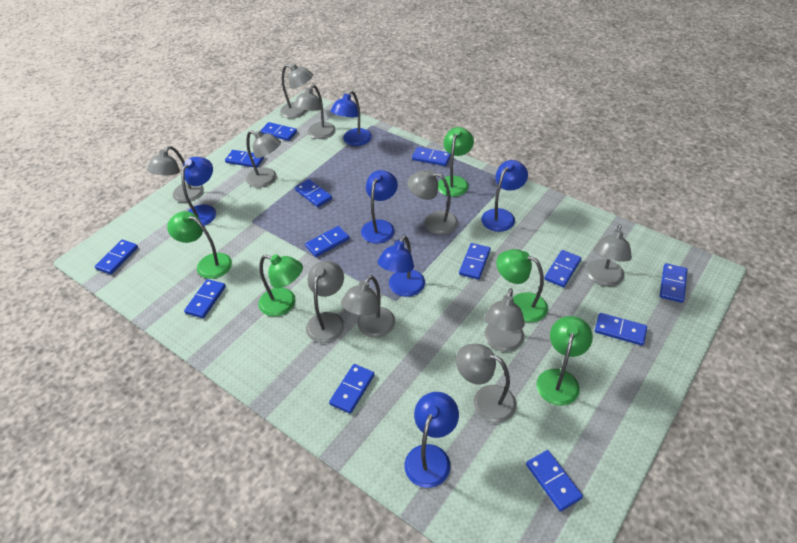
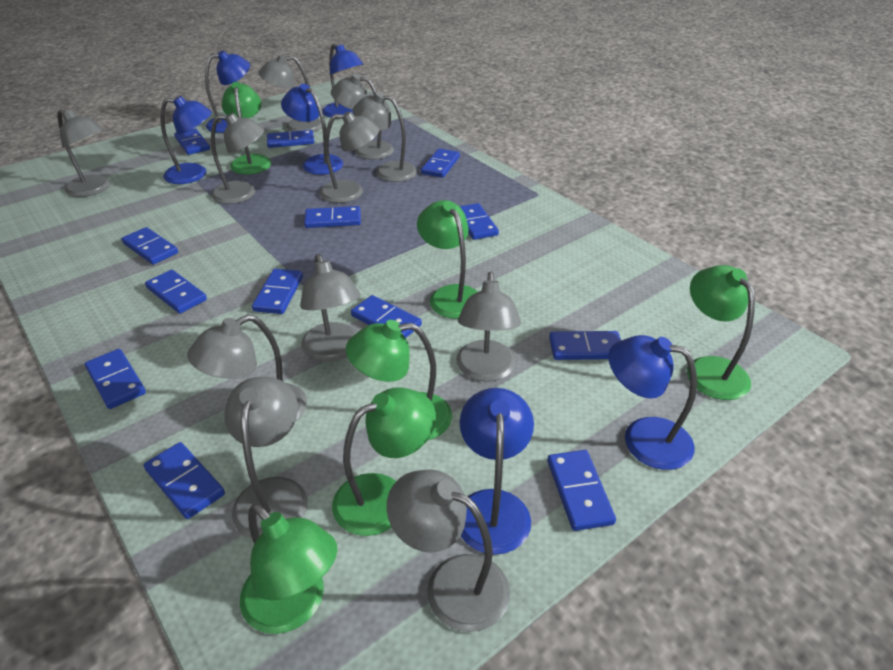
green lamp: 5 -> 6
grey lamp: 10 -> 11

